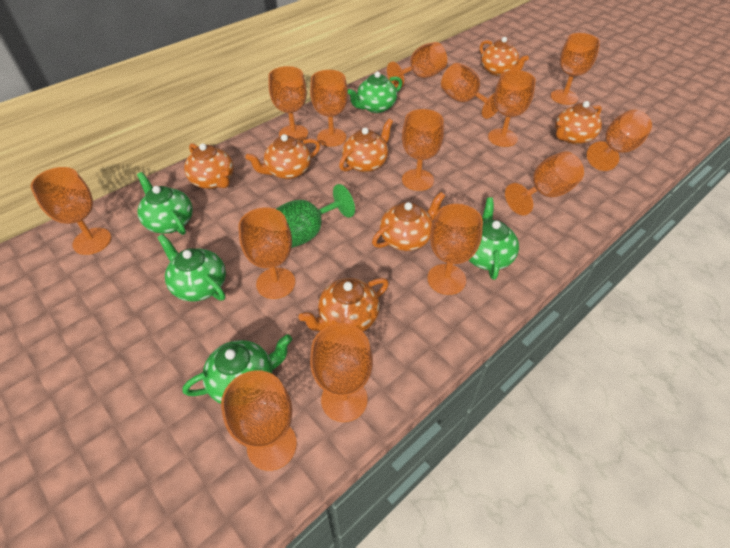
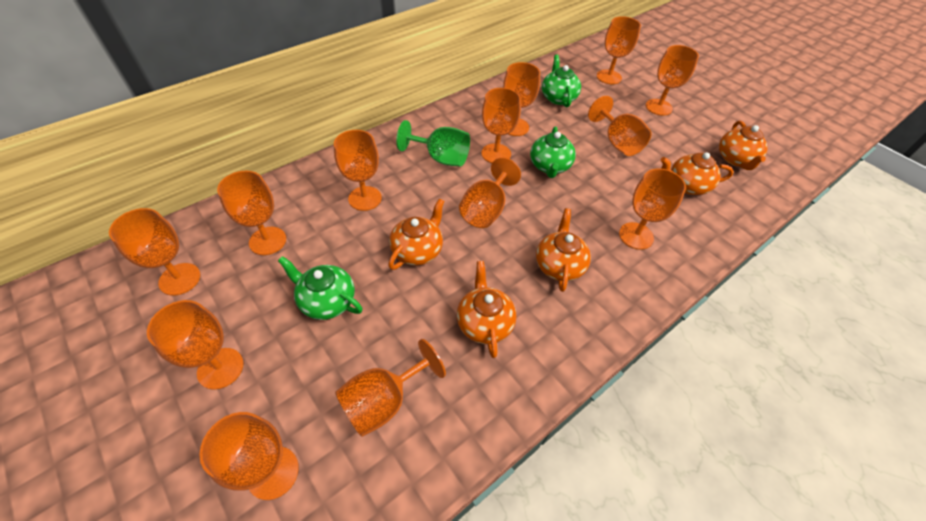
green teapot: 5 -> 3
orange goblet: 14 -> 13
orange teapot: 7 -> 5

